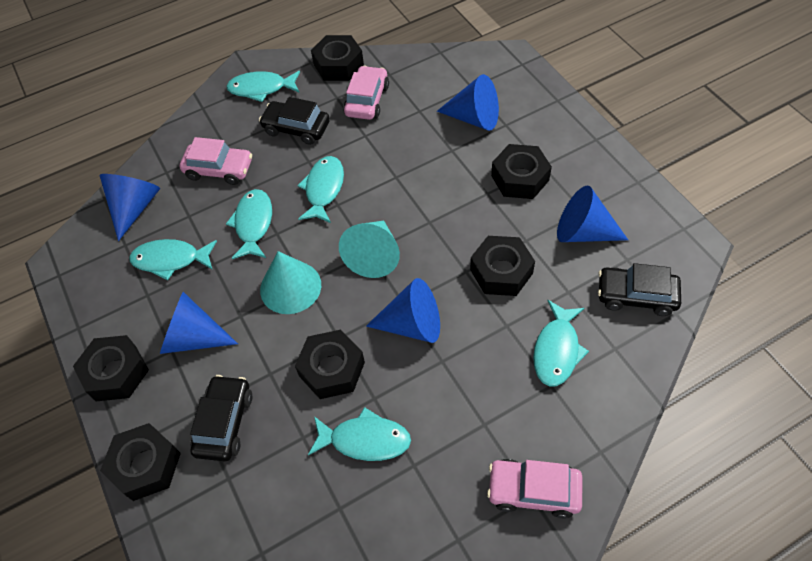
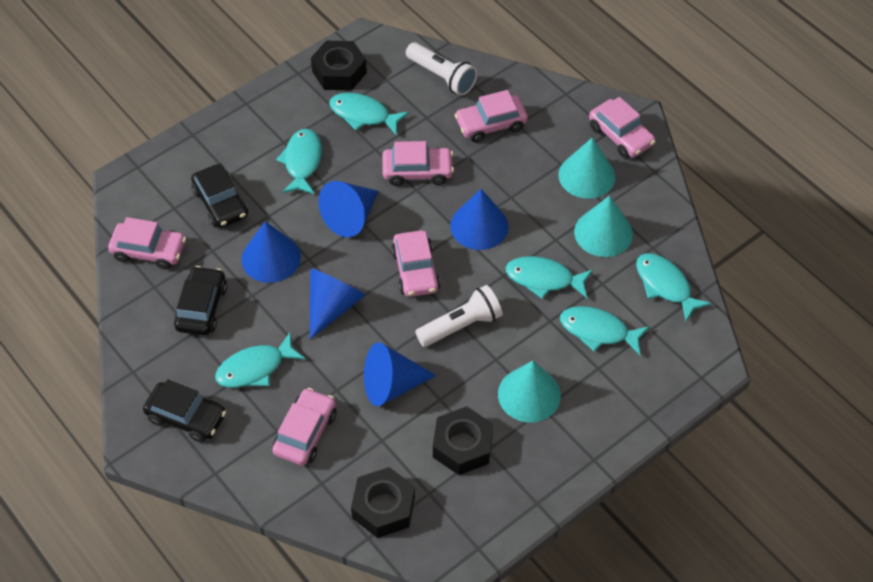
black nut: 6 -> 3
pink car: 3 -> 6
turquoise cone: 2 -> 3
white flashlight: 0 -> 2

